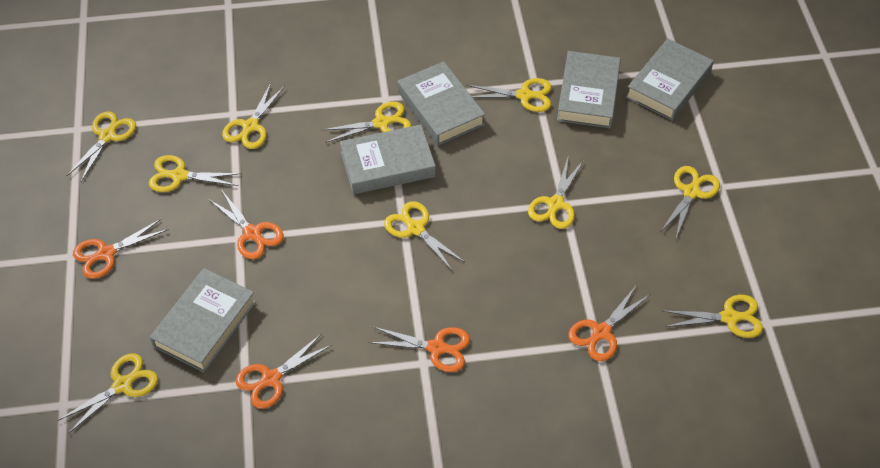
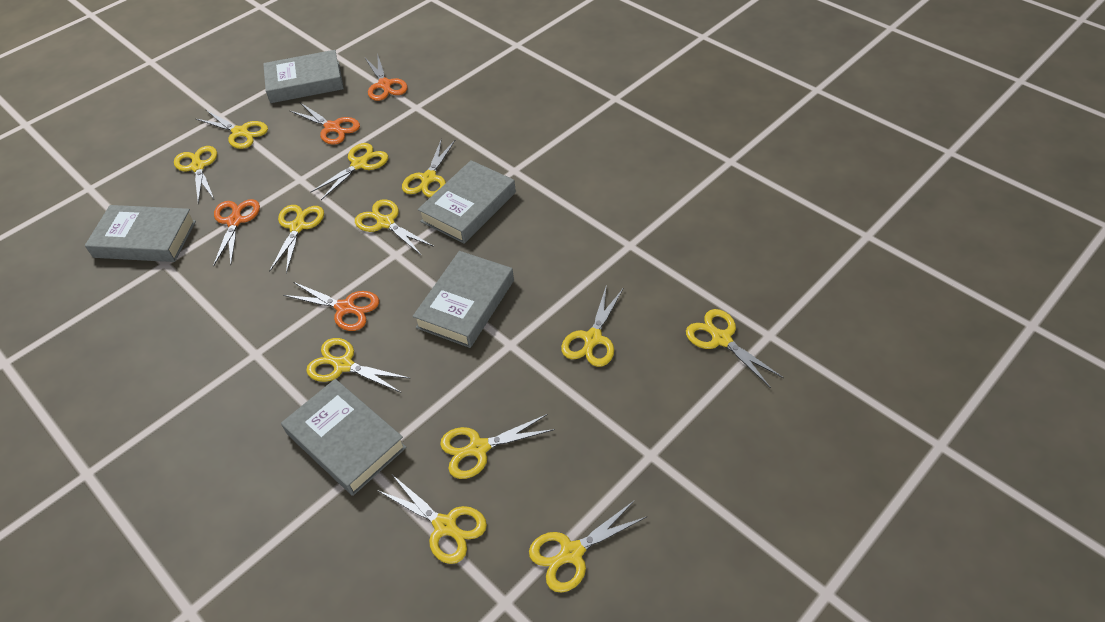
orange scissors: 5 -> 4
yellow scissors: 10 -> 12

